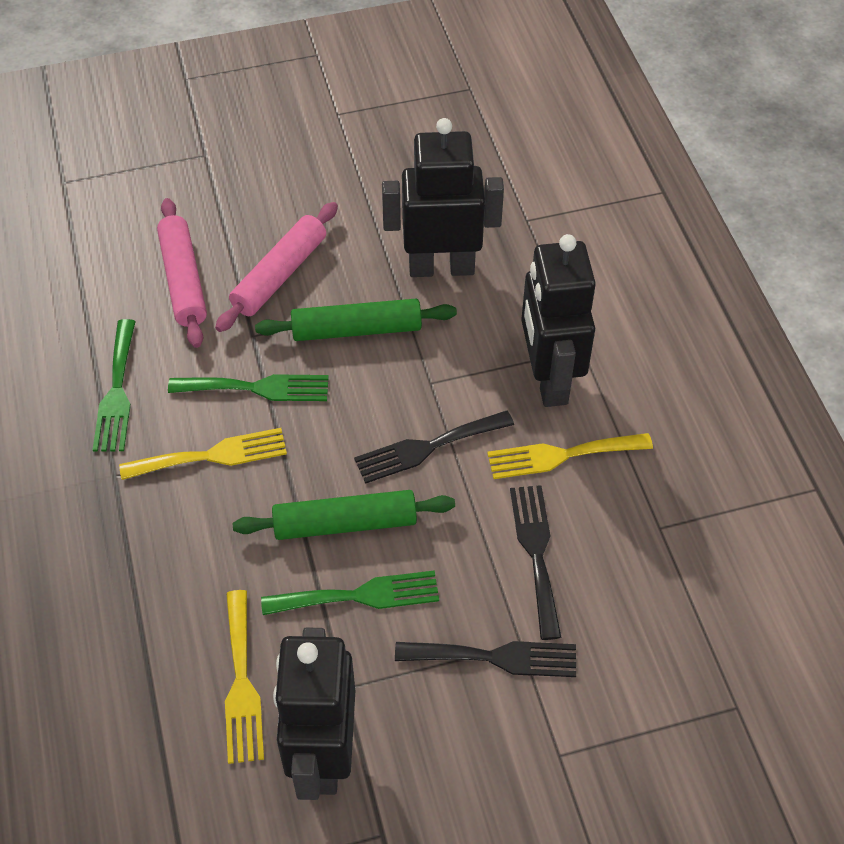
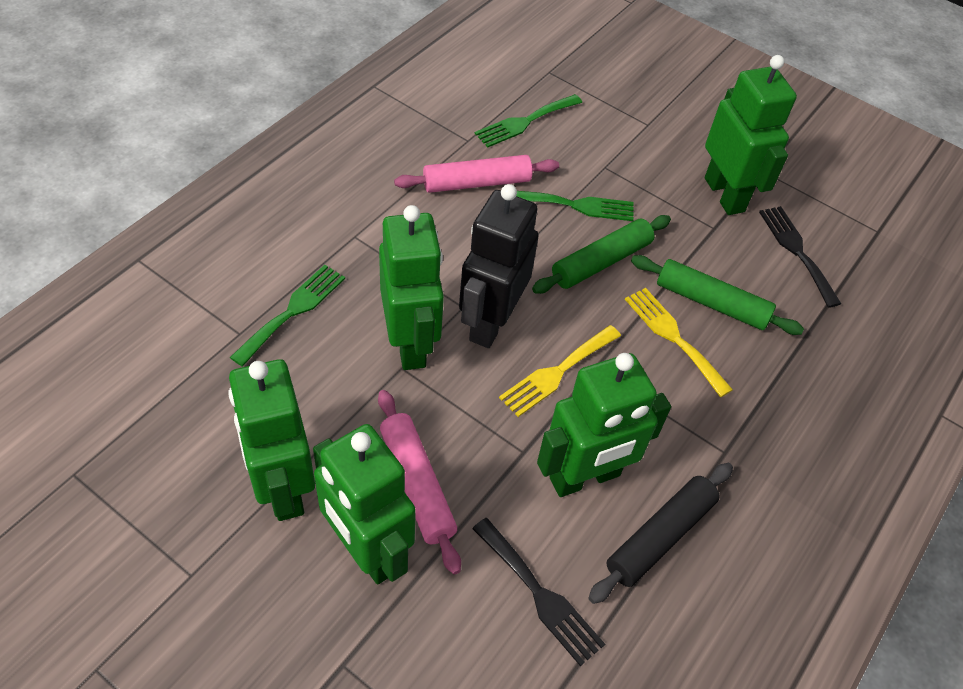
black fork: 3 -> 2
black robot: 3 -> 1
black rolling pin: 0 -> 1
green robot: 0 -> 5
yellow fork: 3 -> 2

